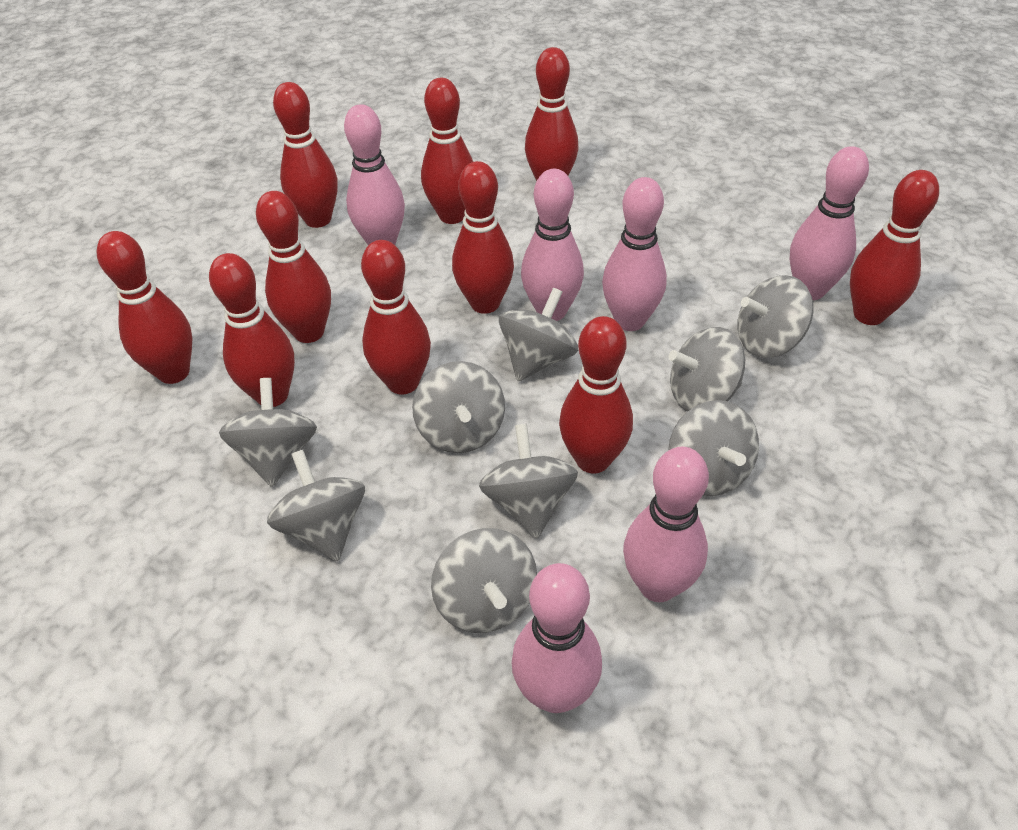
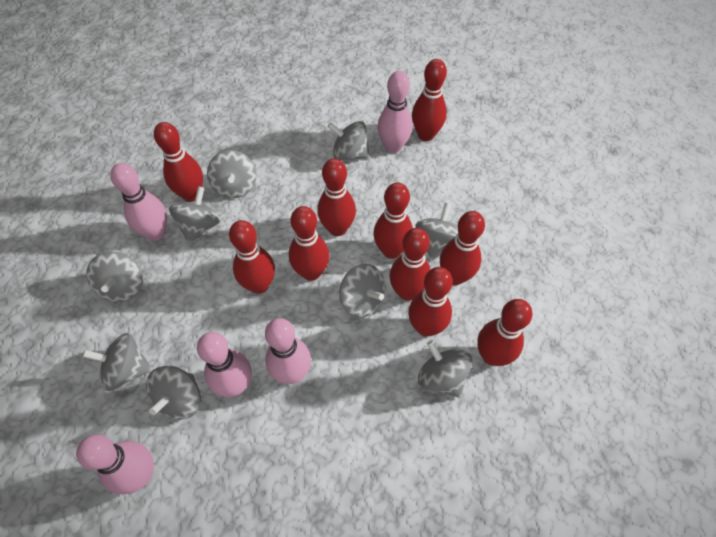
pink bowling pin: 6 -> 5

